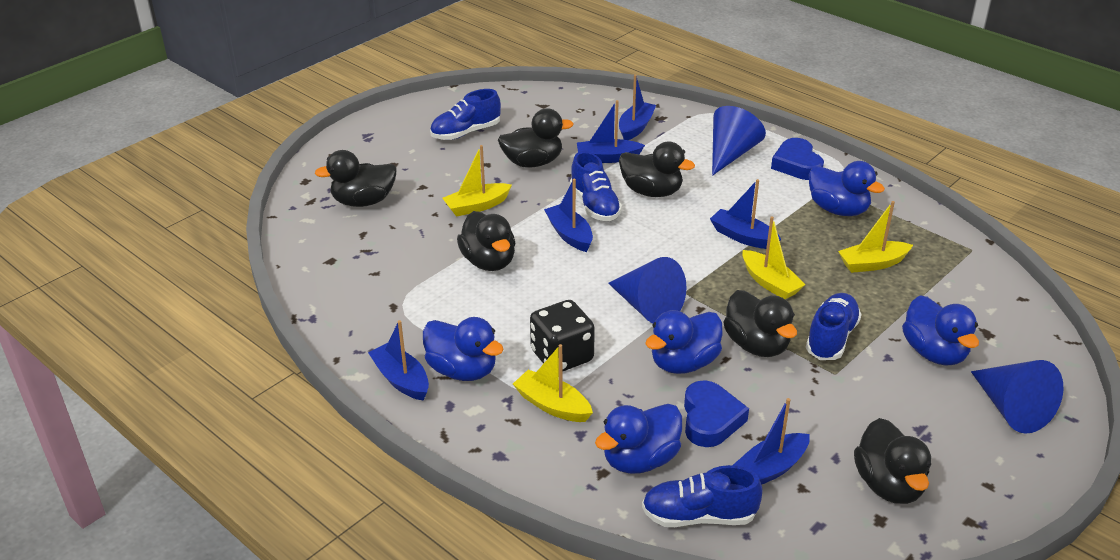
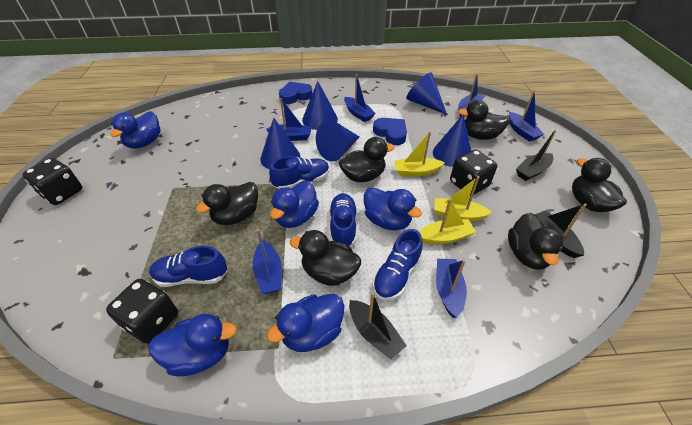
black boat: 0 -> 3
black dice: 1 -> 3
blue cone: 3 -> 5
yellow boat: 4 -> 3

